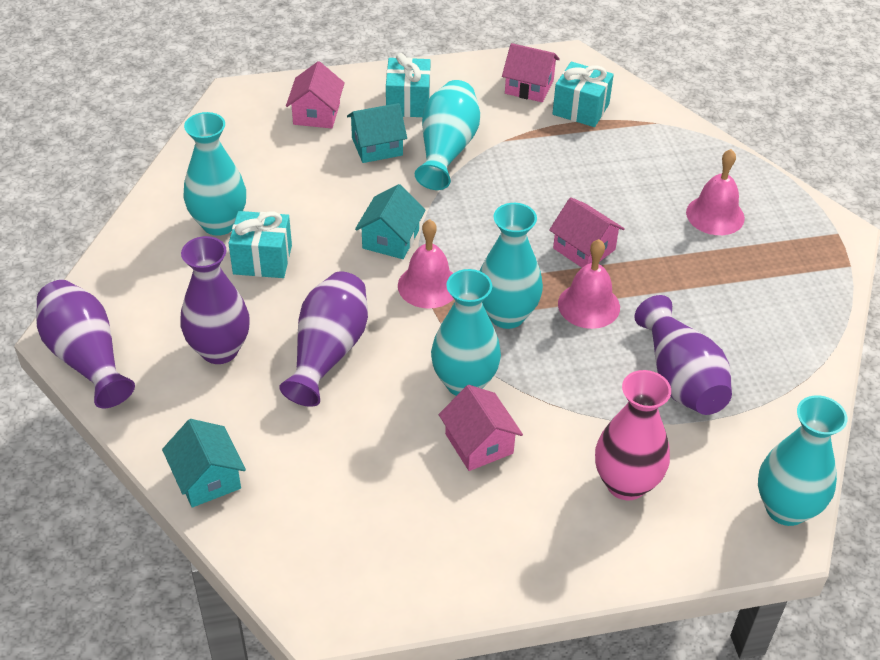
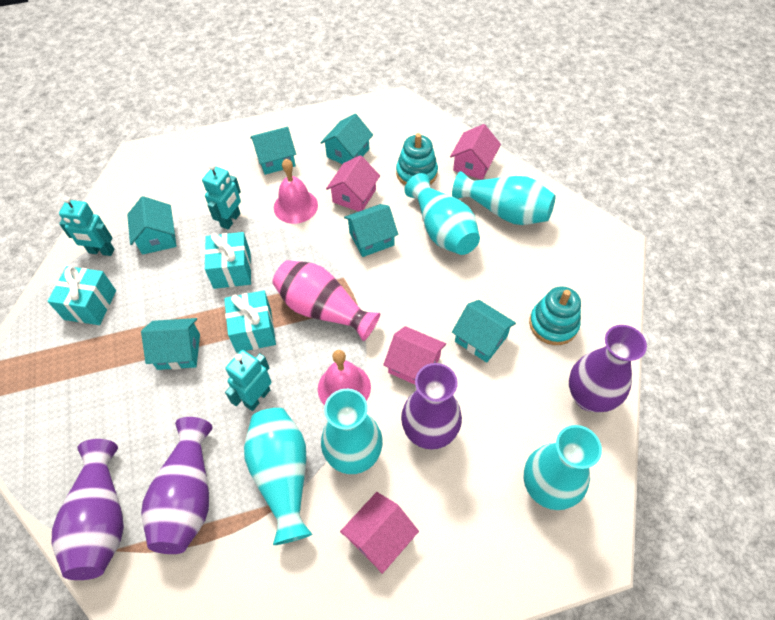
pink bell: 3 -> 2
turquoise house: 3 -> 6
turquoise robot: 0 -> 3
turquoise stacking toy: 0 -> 2

